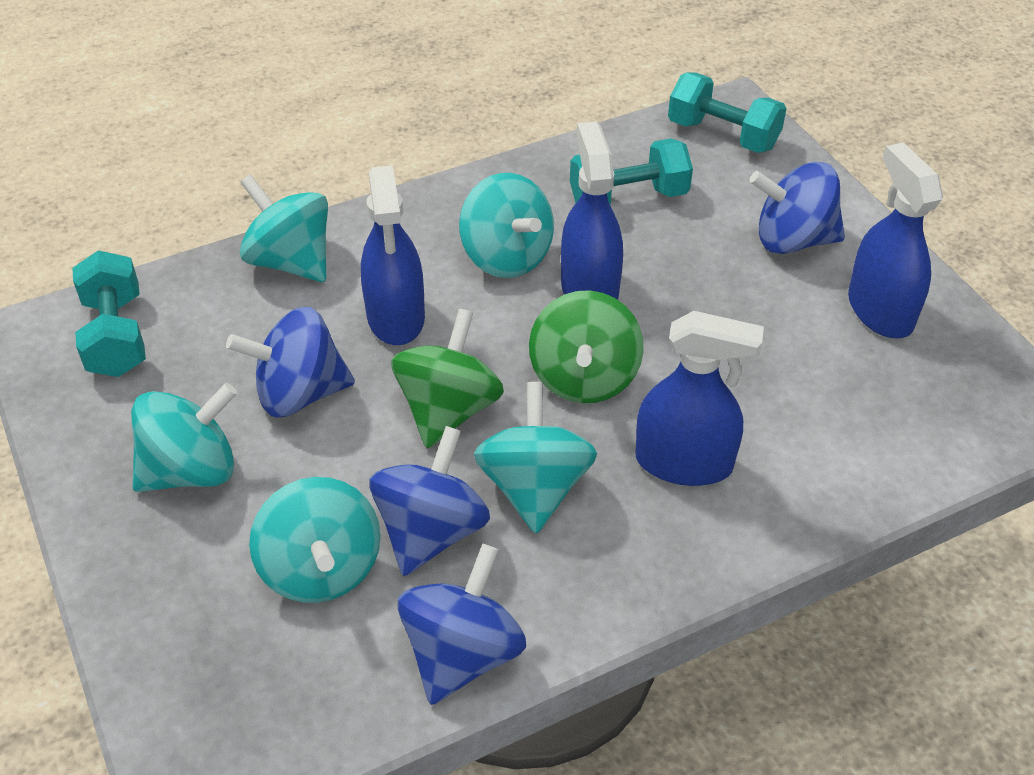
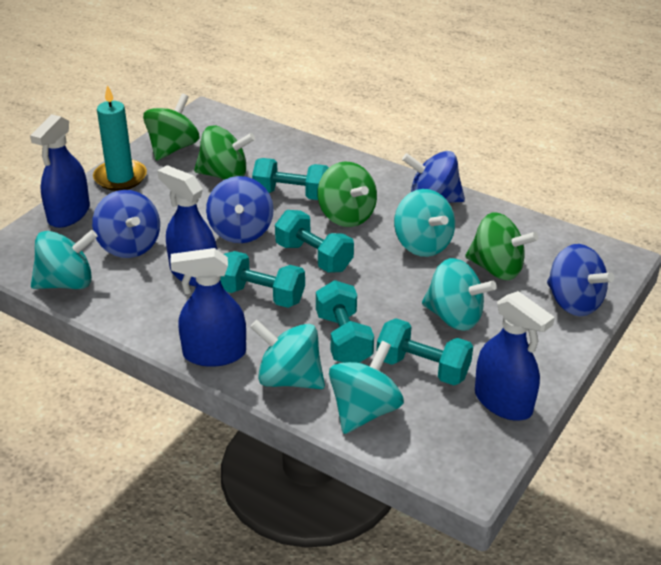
green spinning top: 2 -> 4
turquoise candle: 0 -> 1
turquoise dumbbell: 3 -> 5

